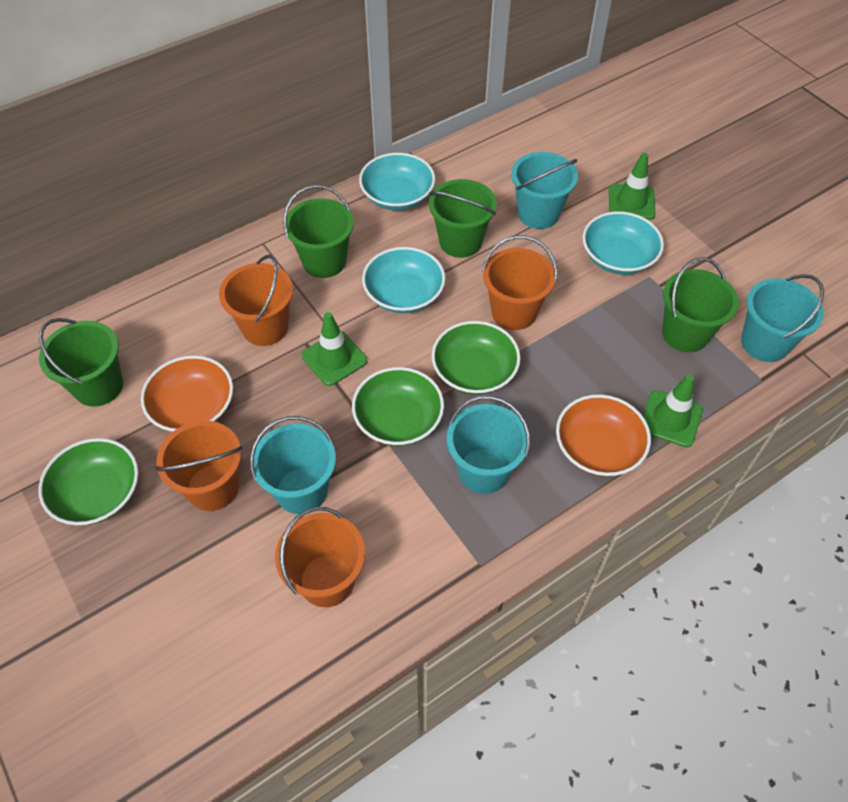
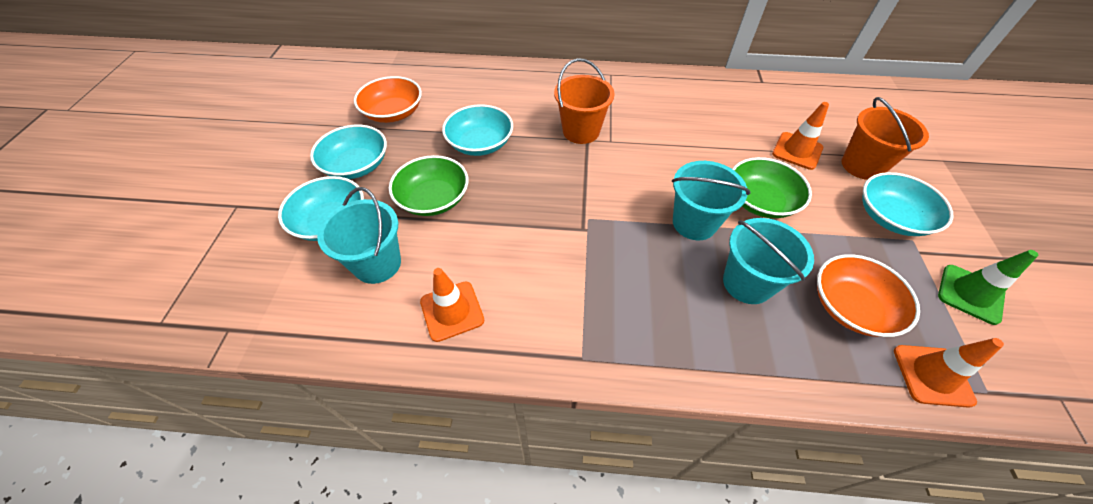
green bowl: 3 -> 2
green bucket: 4 -> 0
green traffic cone: 3 -> 1
orange bucket: 4 -> 2
orange traffic cone: 0 -> 3
turquoise bowl: 3 -> 4
turquoise bucket: 4 -> 3

